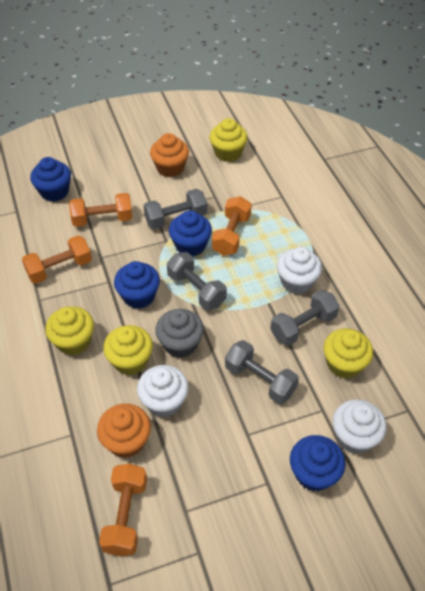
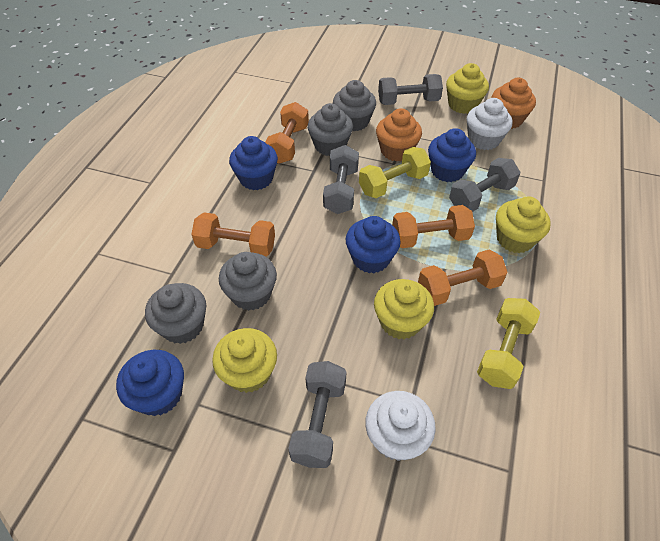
grey cupcake: 1 -> 4
white cupcake: 3 -> 2
yellow dumbbell: 0 -> 2

